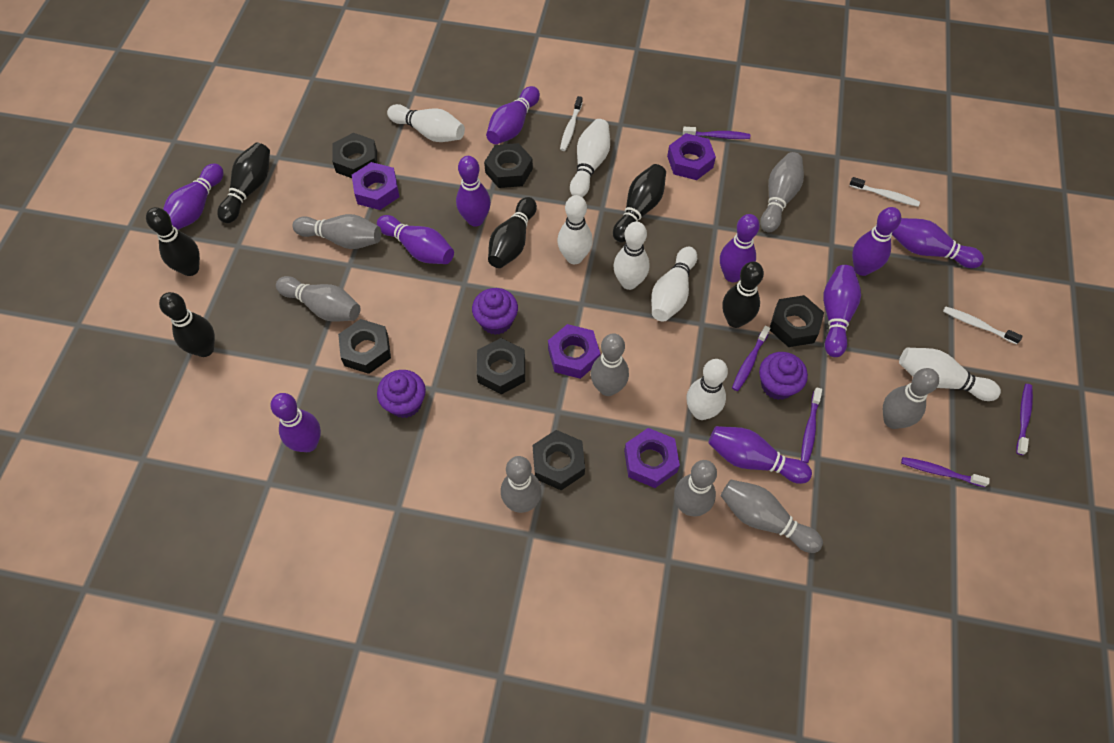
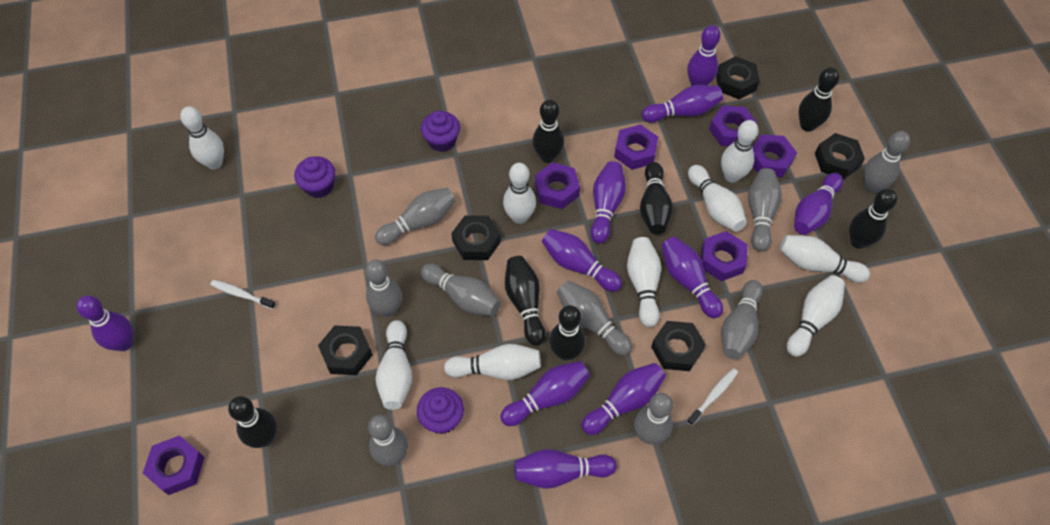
black bowling pin: 6 -> 7
black nut: 6 -> 5
grey bowling pin: 8 -> 9
purple nut: 4 -> 6
purple toothbrush: 5 -> 0
white bowling pin: 7 -> 9
white toothbrush: 3 -> 2

